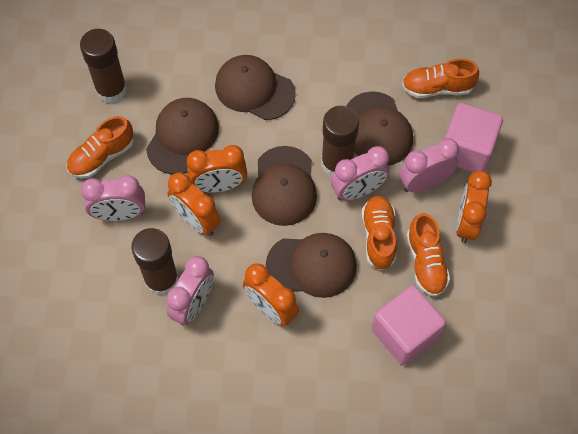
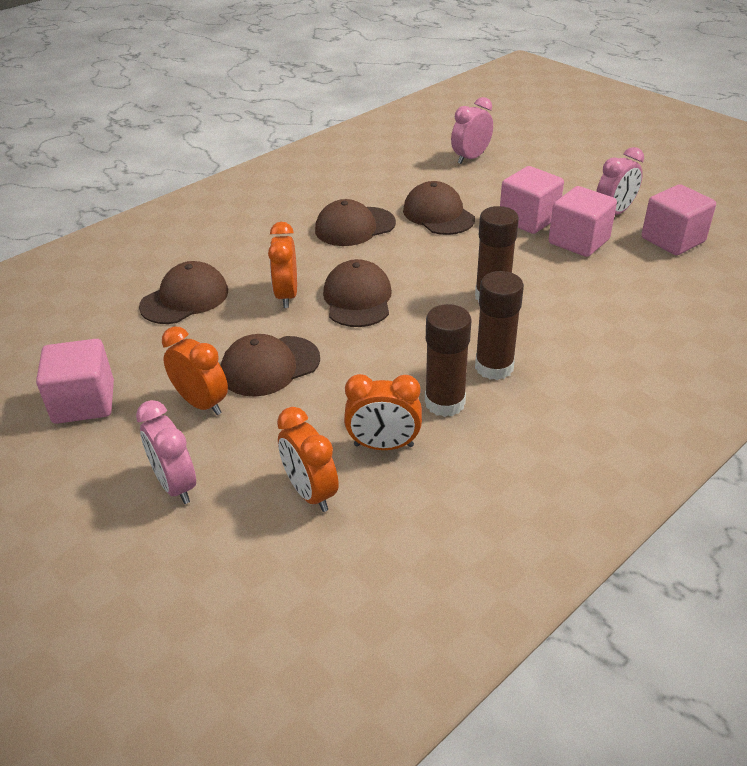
orange shoe: 4 -> 0
pink clock: 4 -> 3
pink cube: 2 -> 4

